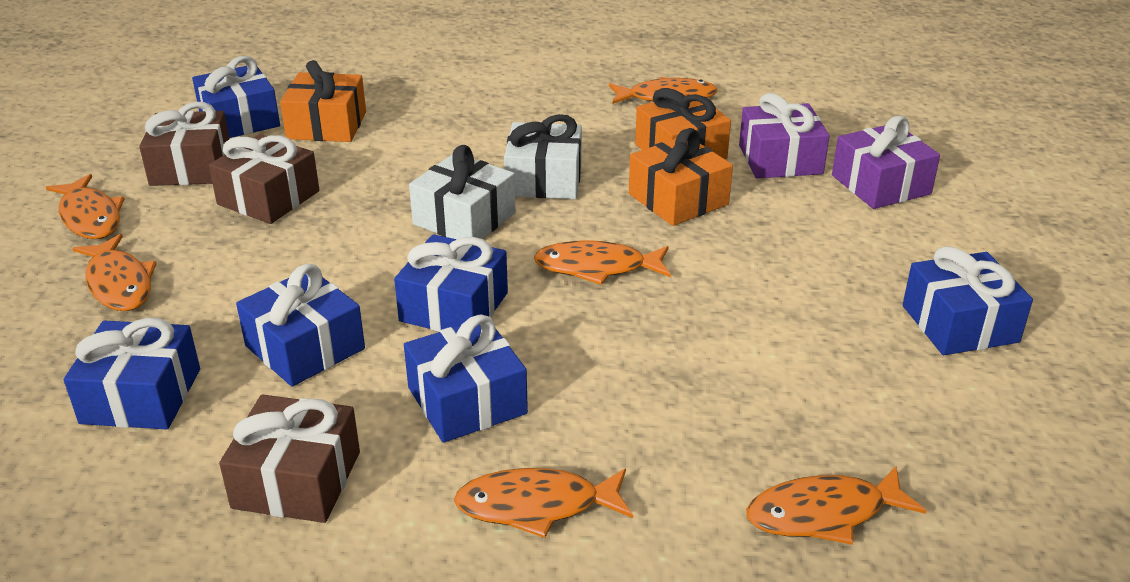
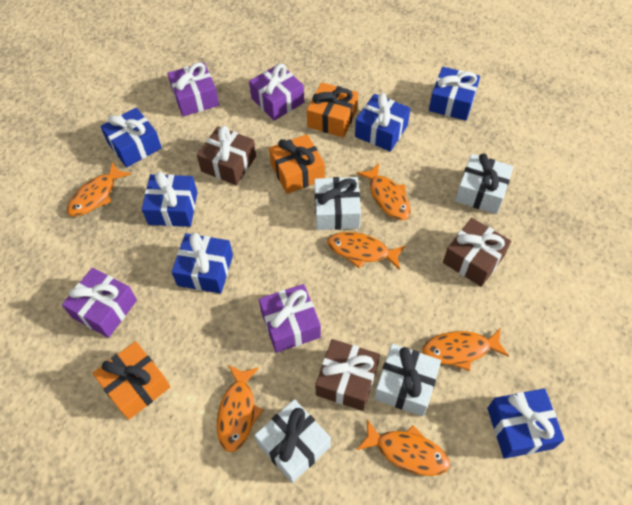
purple gift: 2 -> 4
white gift: 2 -> 4

